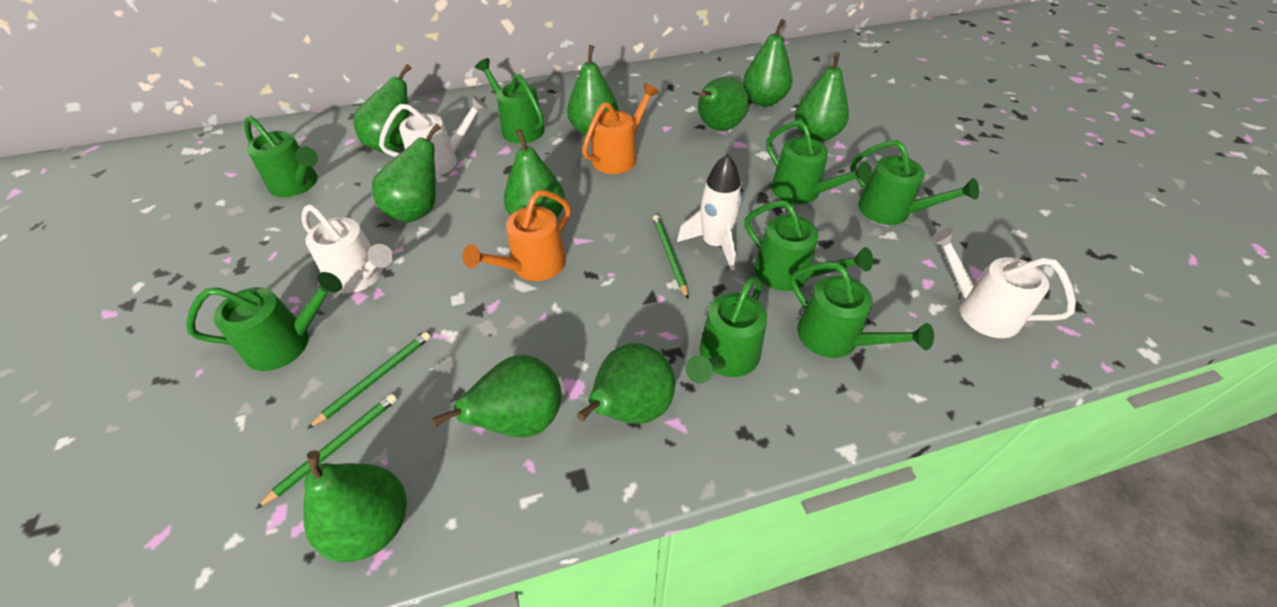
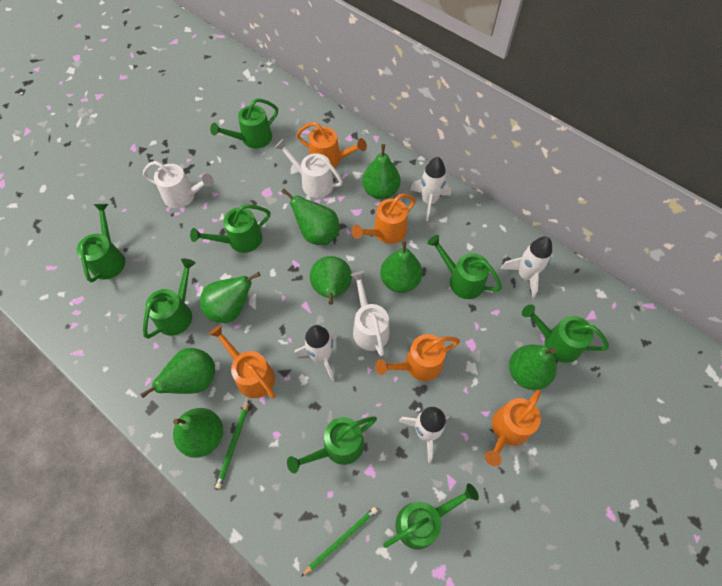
green pear: 10 -> 8
green pencil: 3 -> 2
orange watering can: 2 -> 5
white rocket: 1 -> 4

